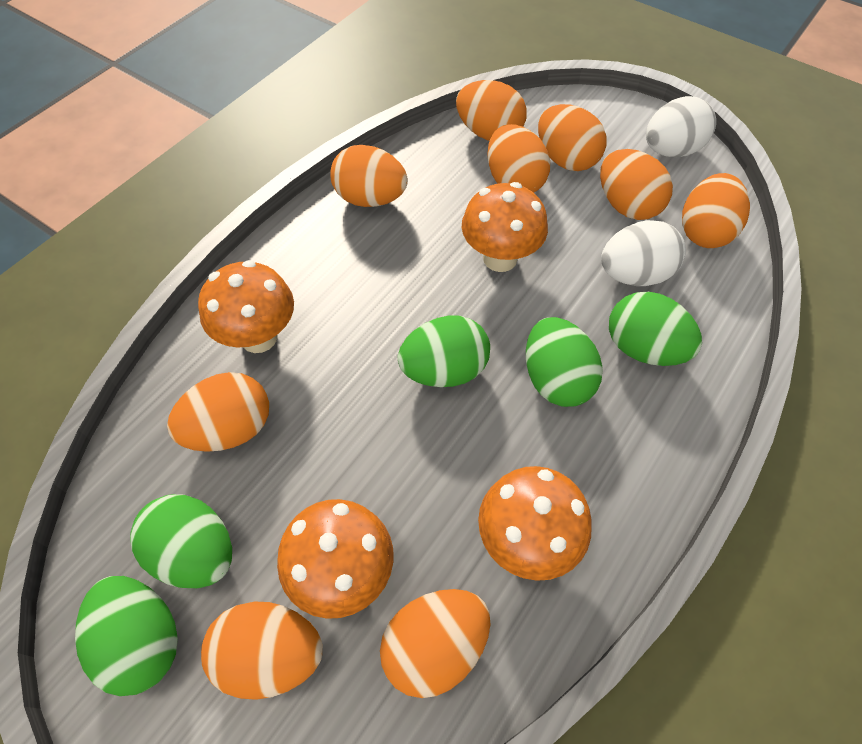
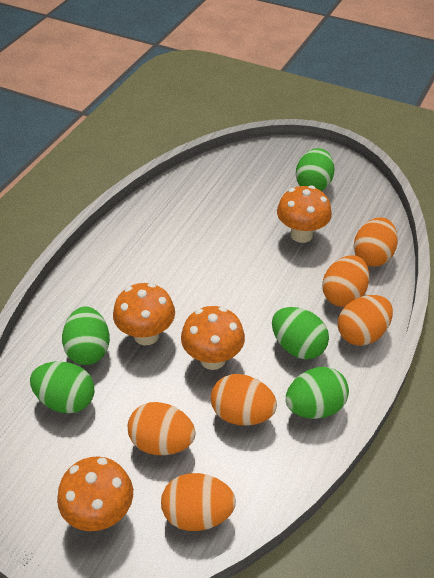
orange egg: 9 -> 6
white egg: 2 -> 0

